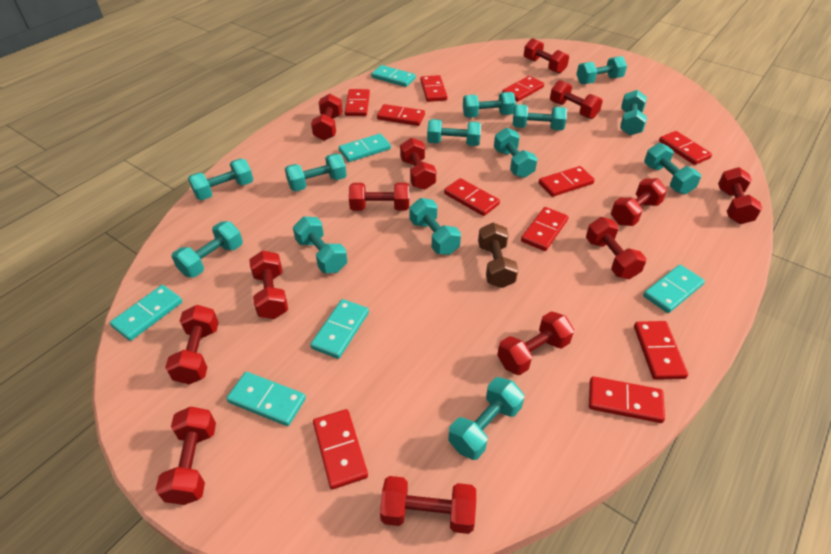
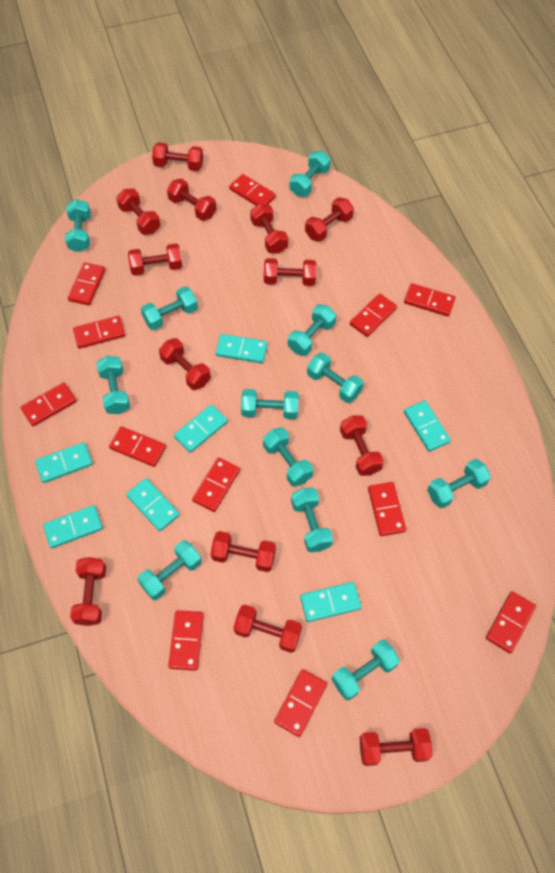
brown dumbbell: 1 -> 0
red domino: 11 -> 12
turquoise domino: 6 -> 7
turquoise dumbbell: 13 -> 12

